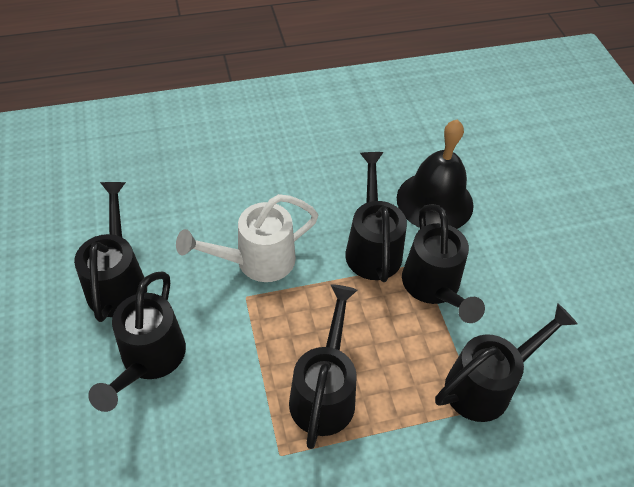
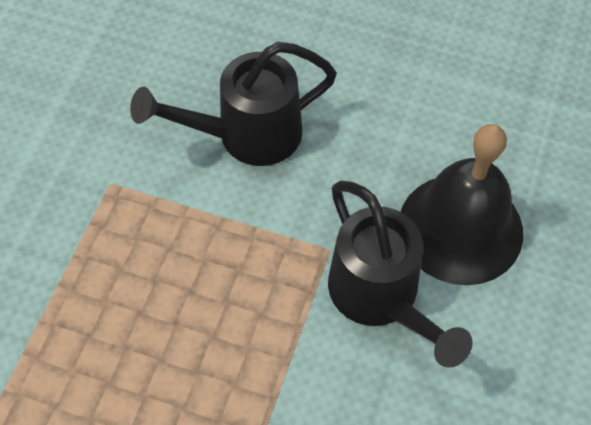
black watering can: 6 -> 2
white watering can: 1 -> 0

